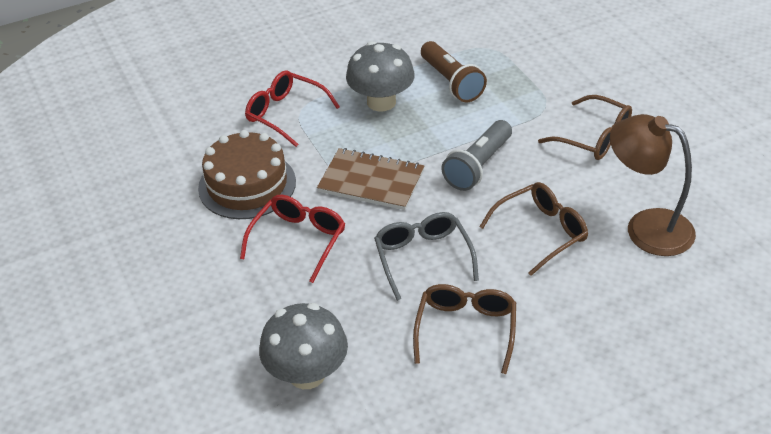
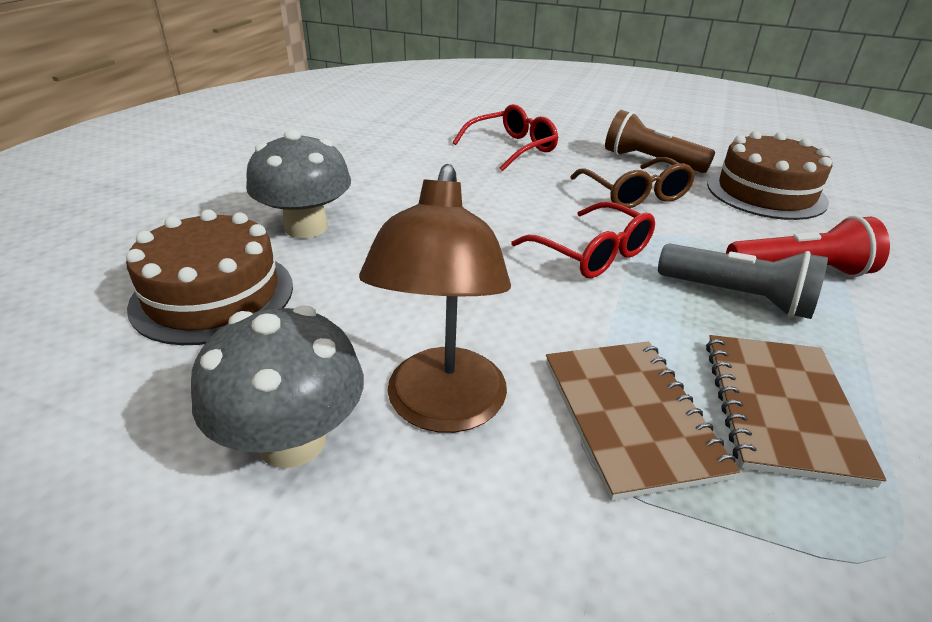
brown cake: 1 -> 2
brown glasses: 3 -> 1
brown notebook: 1 -> 2
grey glasses: 1 -> 0
red flashlight: 0 -> 1

